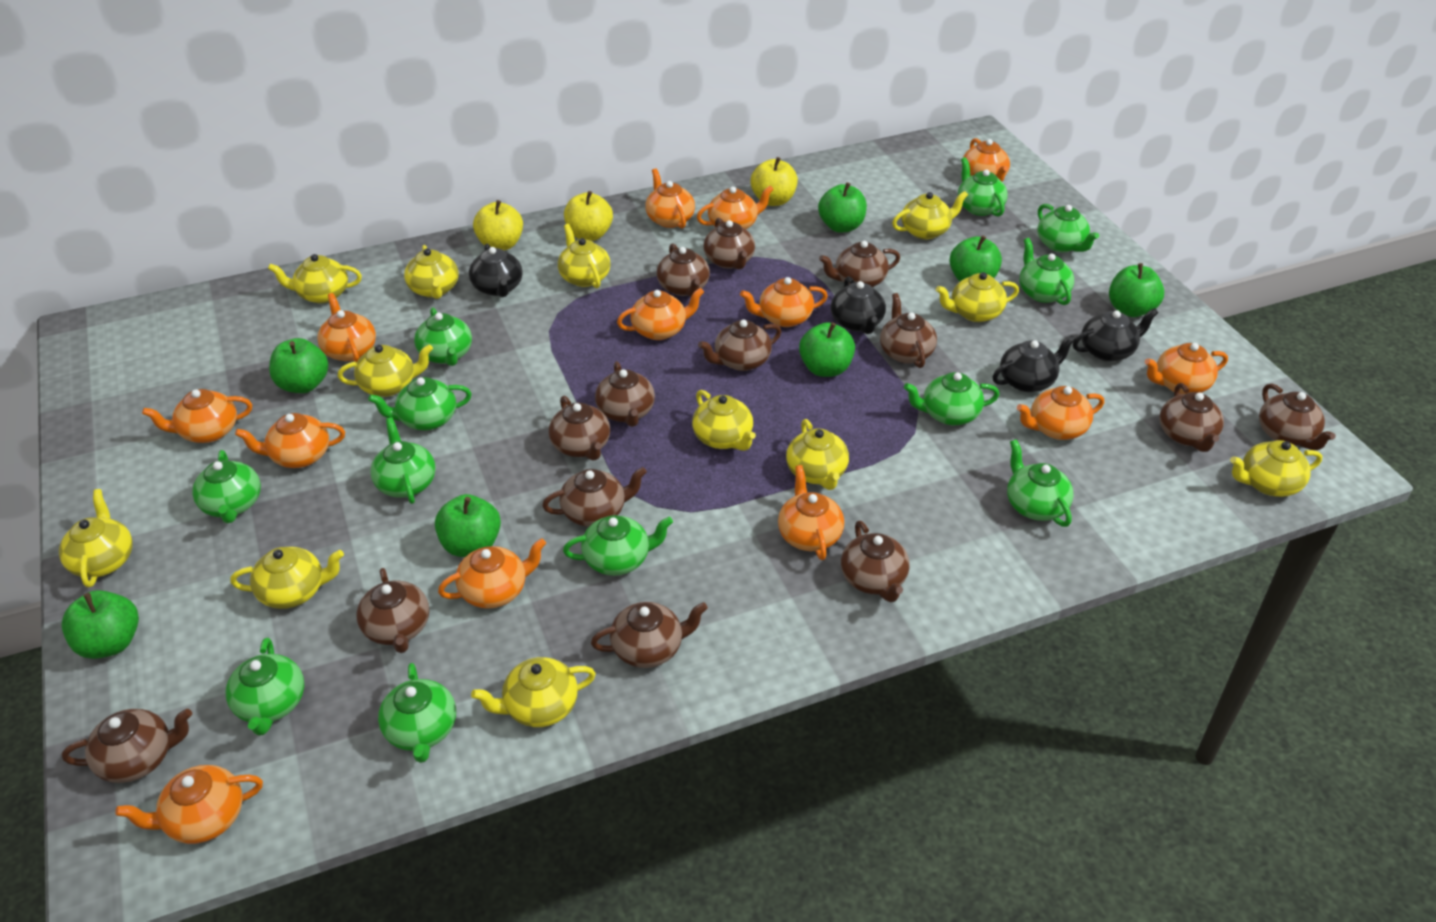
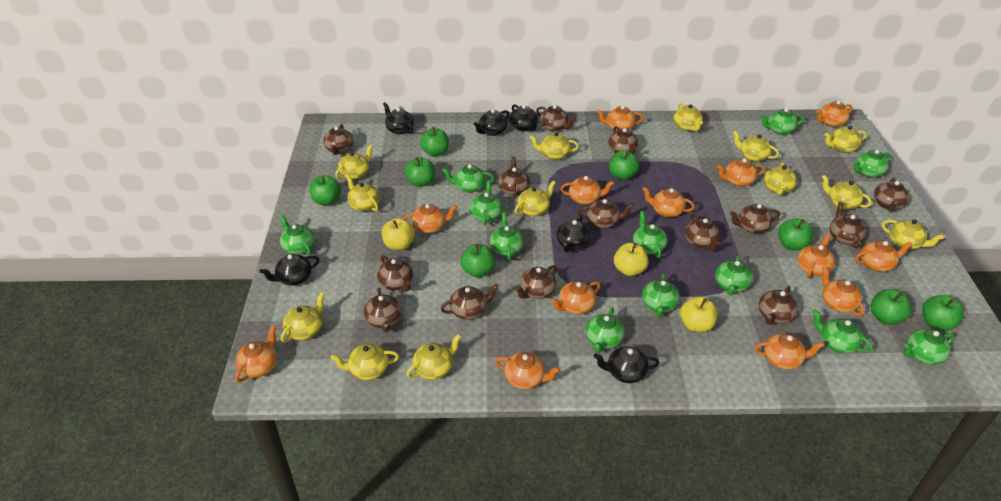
black teapot: 4 -> 6
green apple: 7 -> 8
yellow teapot: 12 -> 13

